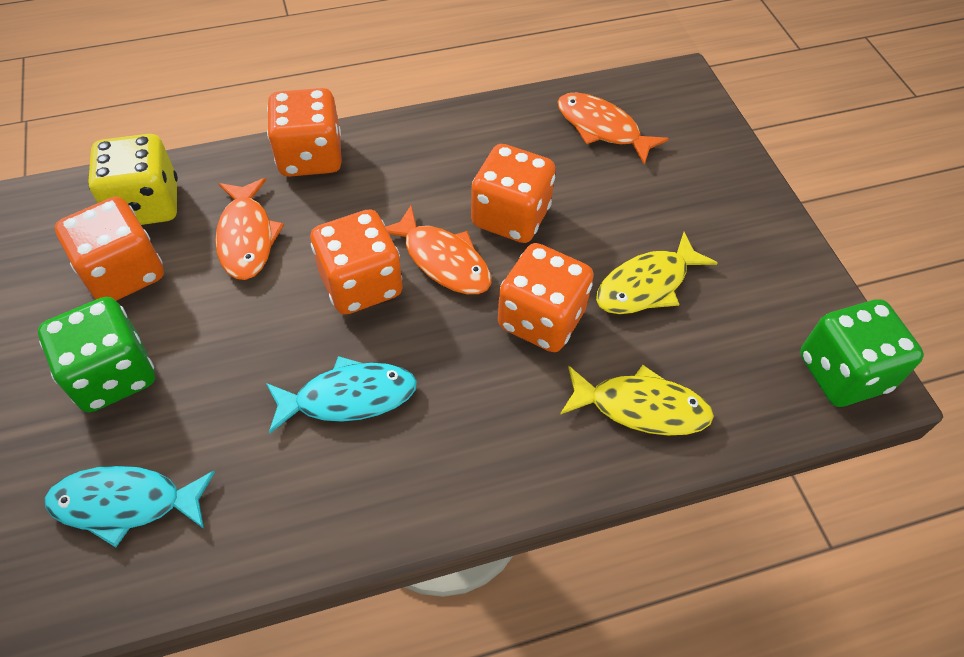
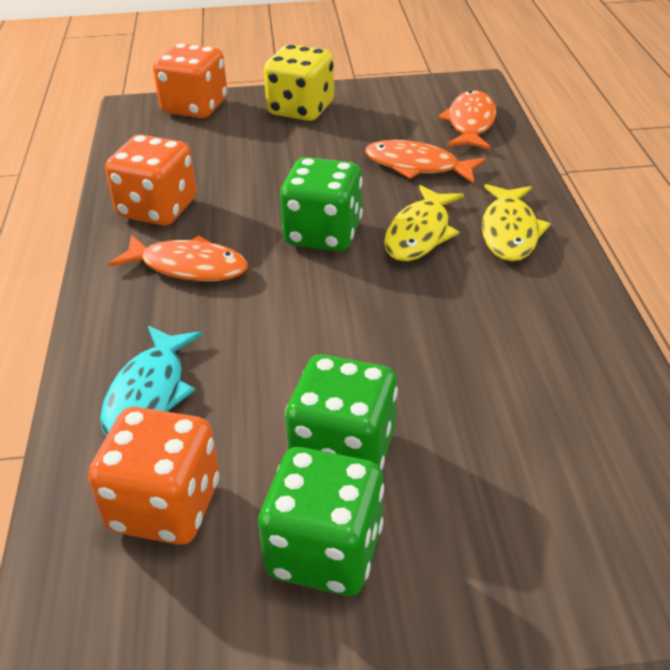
green dice: 2 -> 3
orange dice: 5 -> 3
turquoise fish: 2 -> 1

